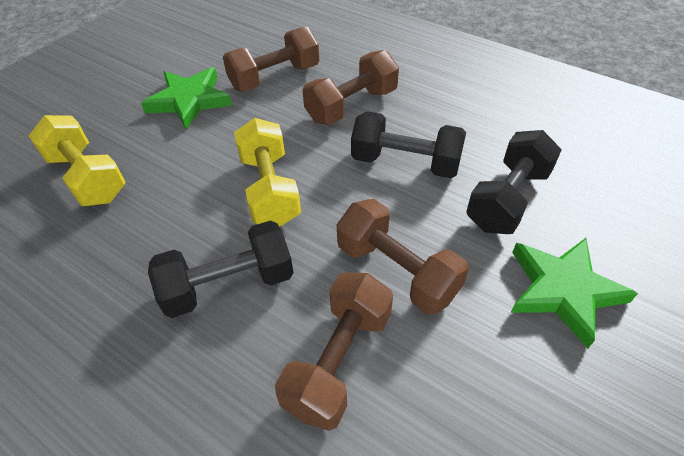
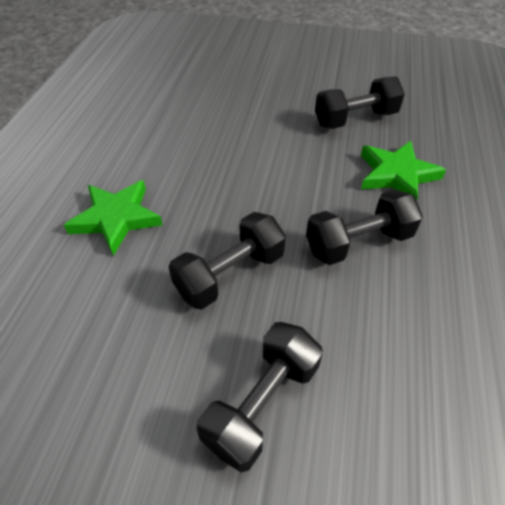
black dumbbell: 3 -> 4
brown dumbbell: 4 -> 0
yellow dumbbell: 2 -> 0

